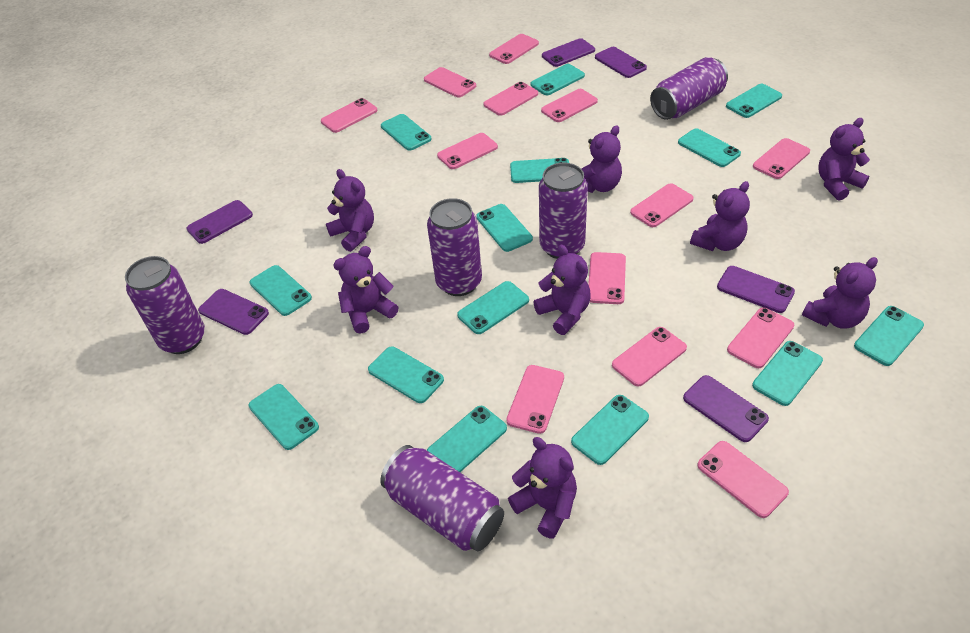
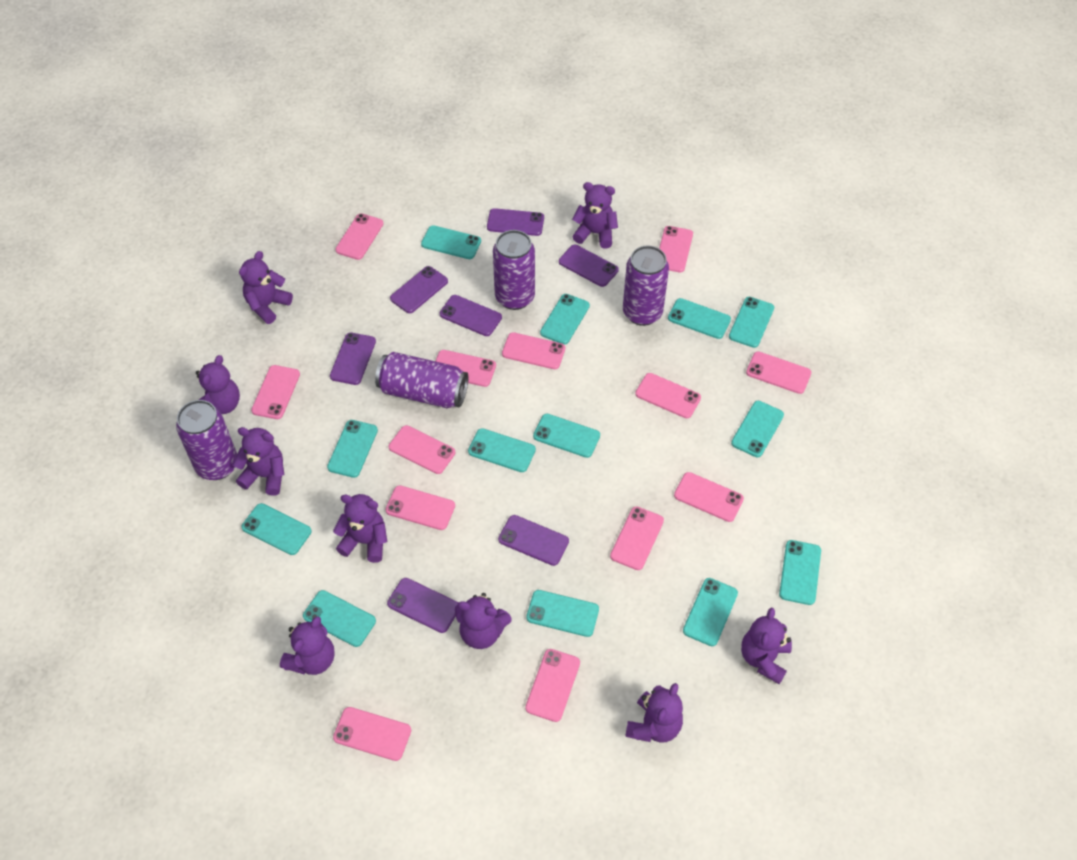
purple can: 5 -> 4
purple phone: 6 -> 7
purple teddy bear: 8 -> 9
turquoise phone: 14 -> 13

